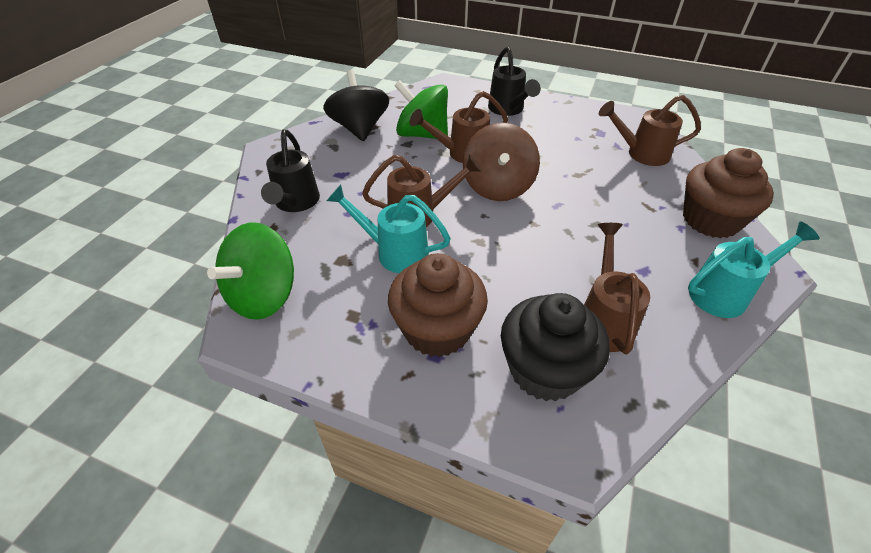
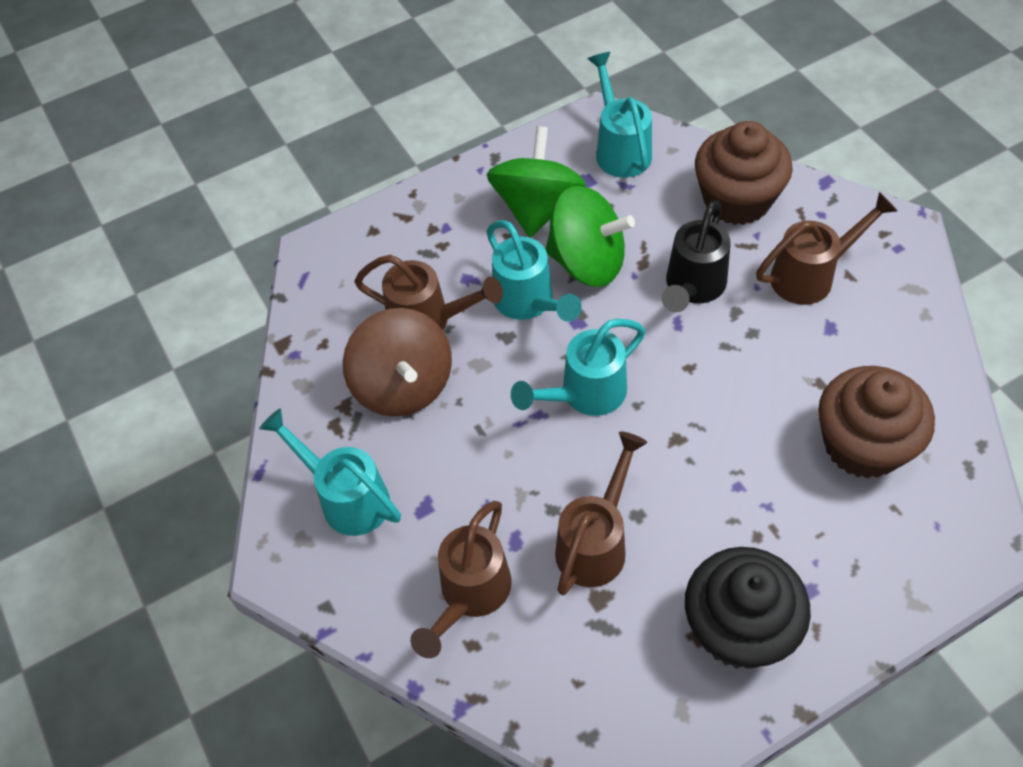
black spinning top: 1 -> 0
black watering can: 2 -> 1
turquoise watering can: 2 -> 4

